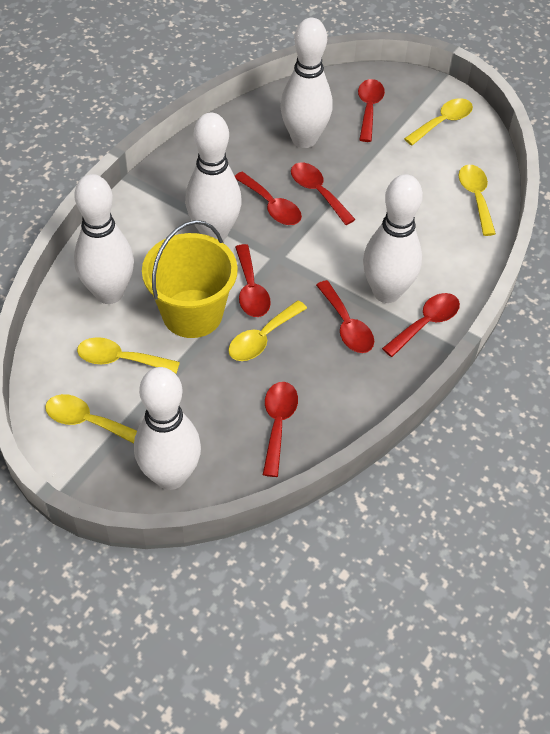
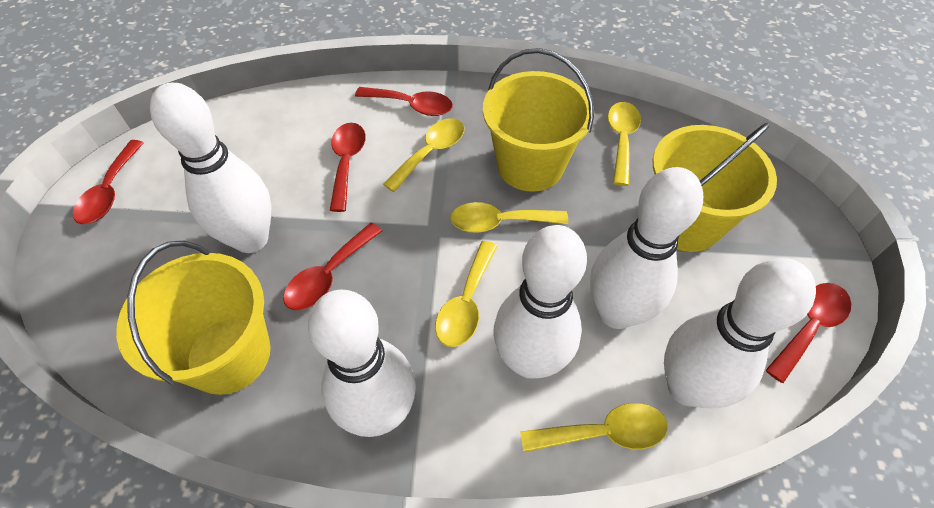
red spoon: 7 -> 5
yellow bucket: 1 -> 3

